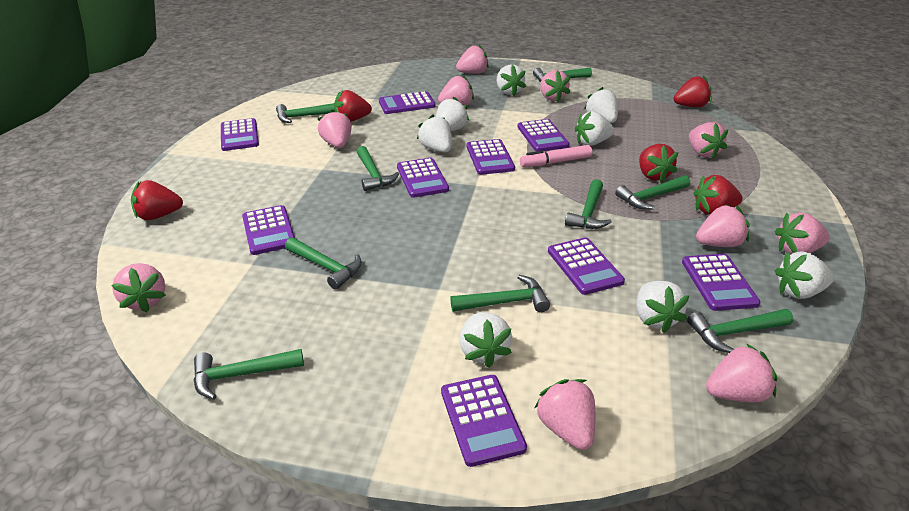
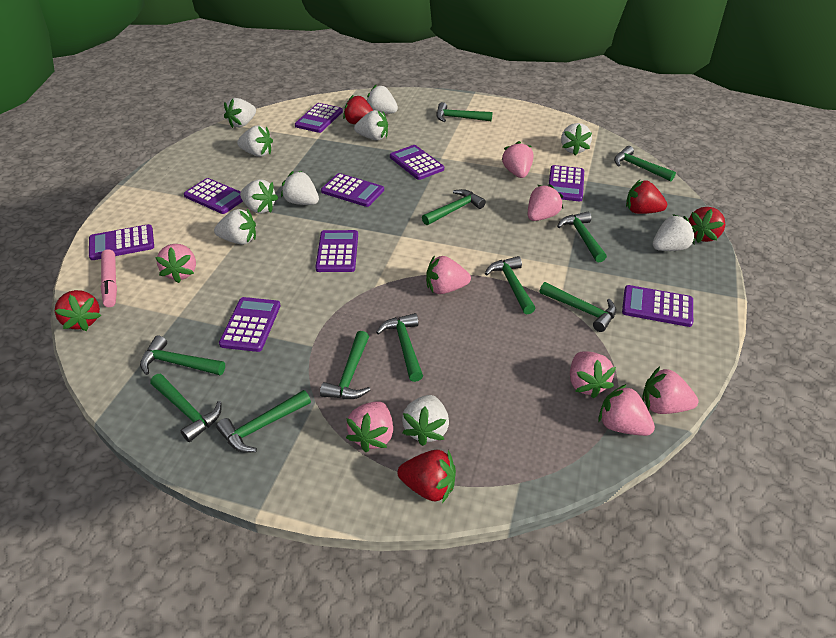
green hammer: 9 -> 11
pink strawberry: 10 -> 8
white strawberry: 8 -> 10

